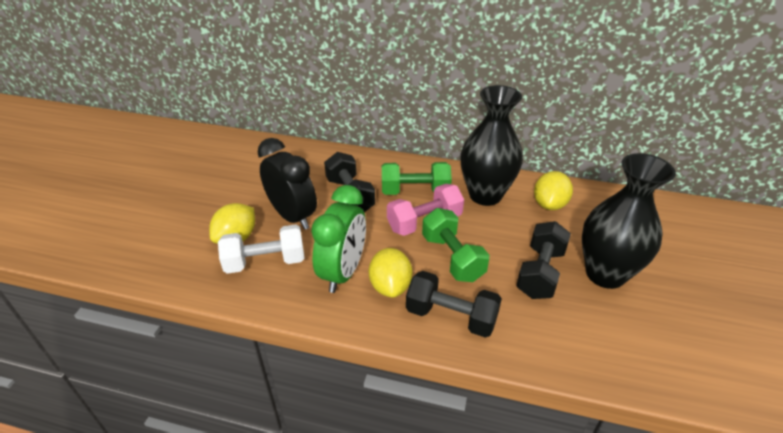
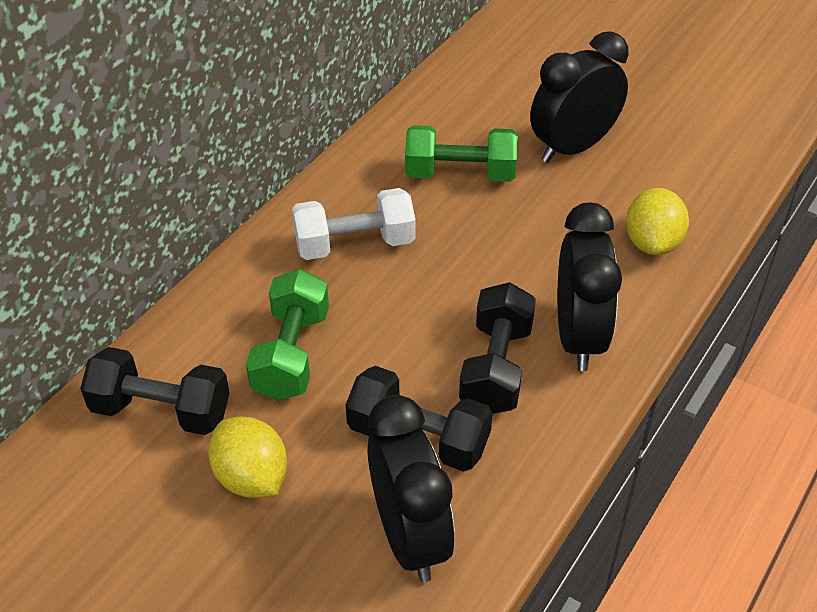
black clock: 1 -> 3
black vase: 2 -> 0
green clock: 1 -> 0
pink dumbbell: 1 -> 0
yellow lemon: 3 -> 2

